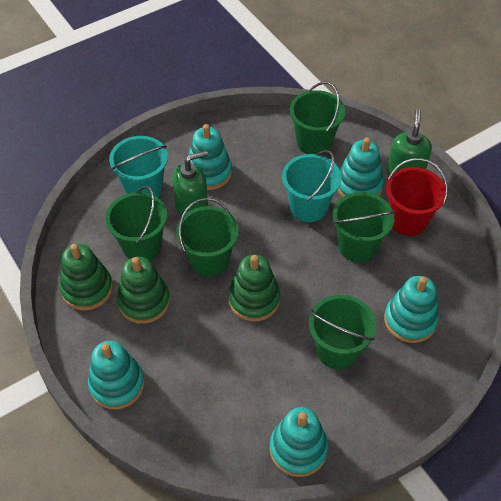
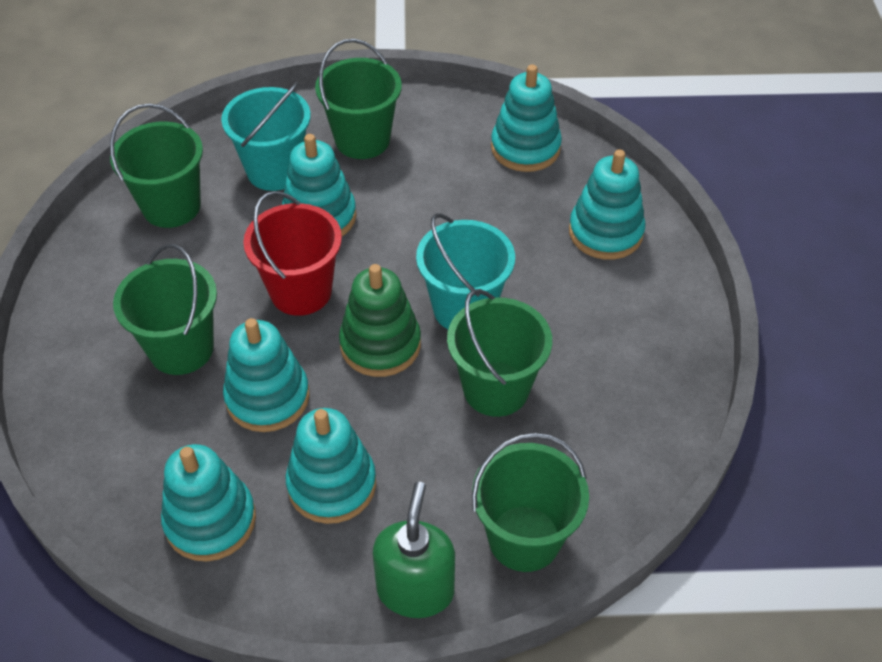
green soap dispenser: 2 -> 1
green stacking toy: 3 -> 1
turquoise stacking toy: 5 -> 6

